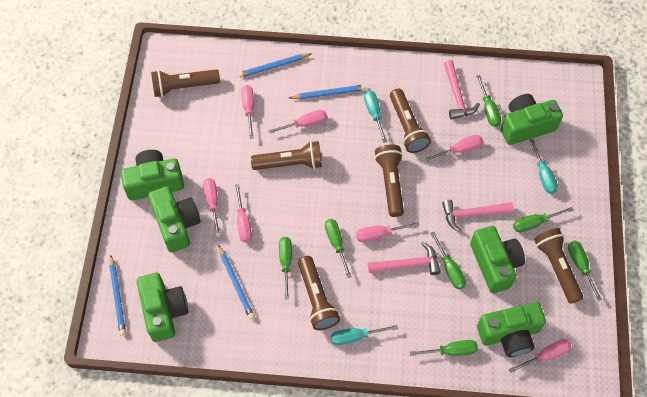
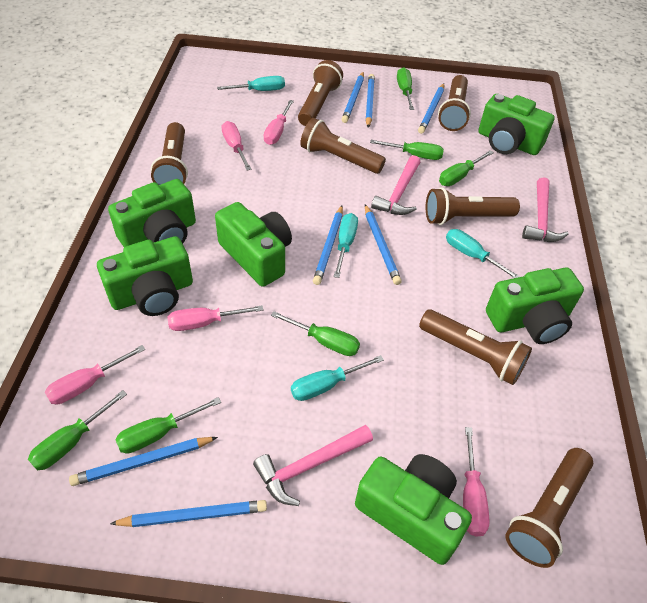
blue pencil: 4 -> 7
brown flashlight: 6 -> 7
green screwdriver: 7 -> 6
pink screwdriver: 7 -> 5
turquoise screwdriver: 3 -> 4

